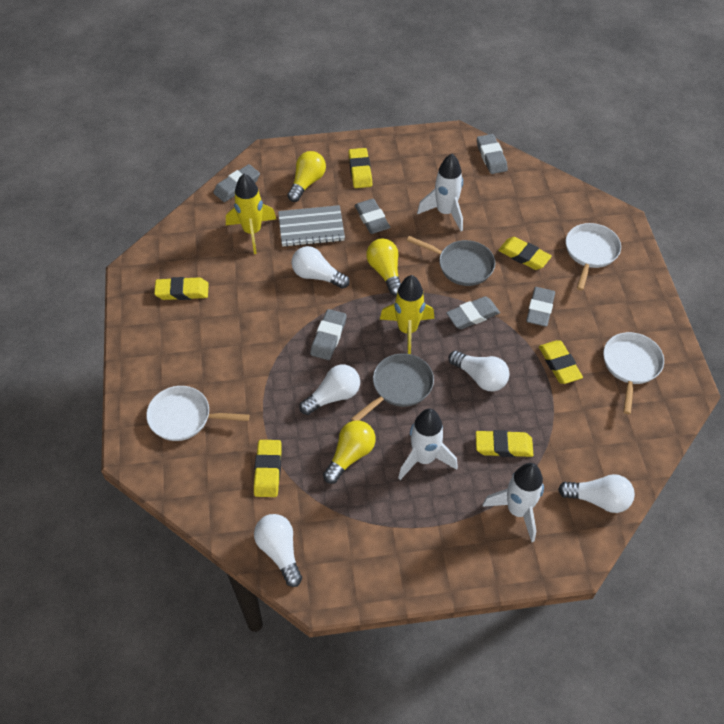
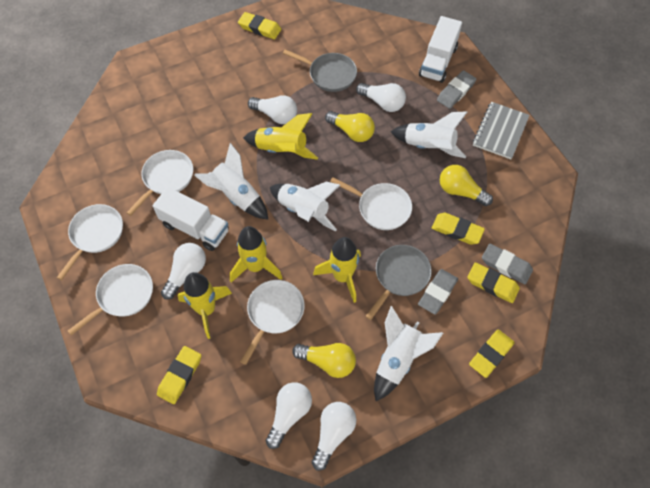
grey eraser: 6 -> 3
white pan: 3 -> 5
white rocket: 3 -> 4
white truck: 0 -> 2
yellow eraser: 6 -> 5
yellow rocket: 2 -> 4

